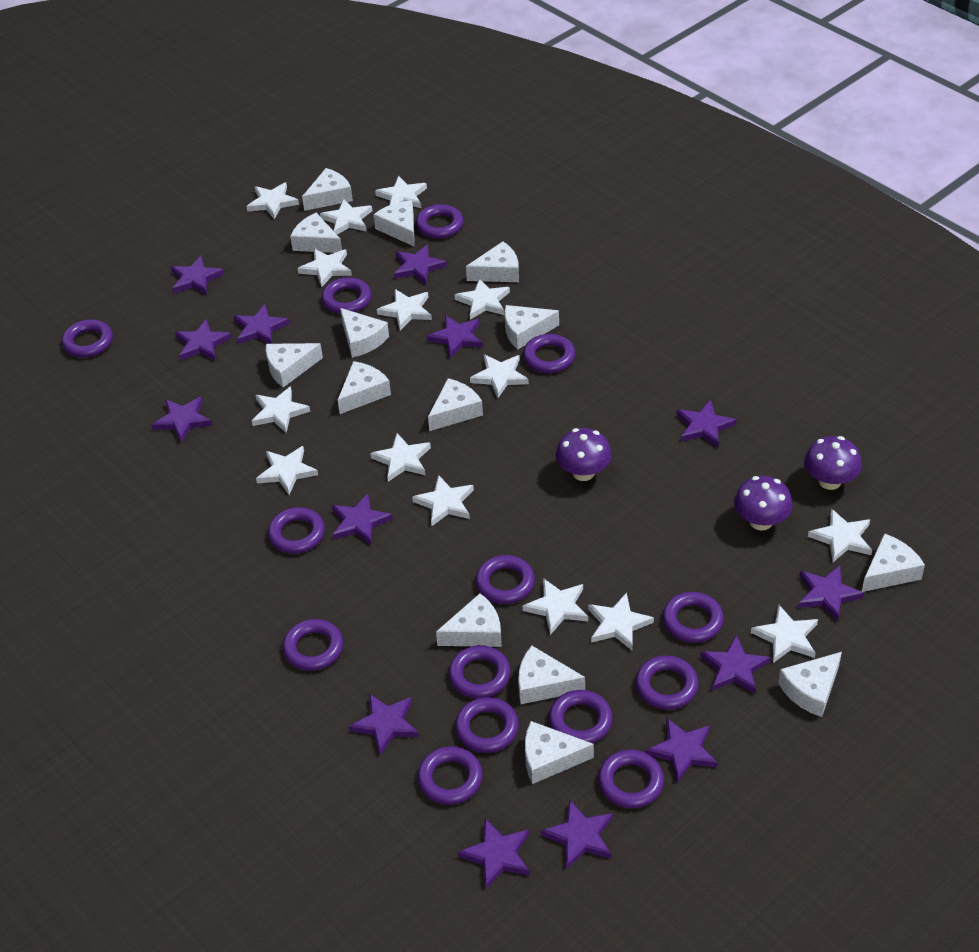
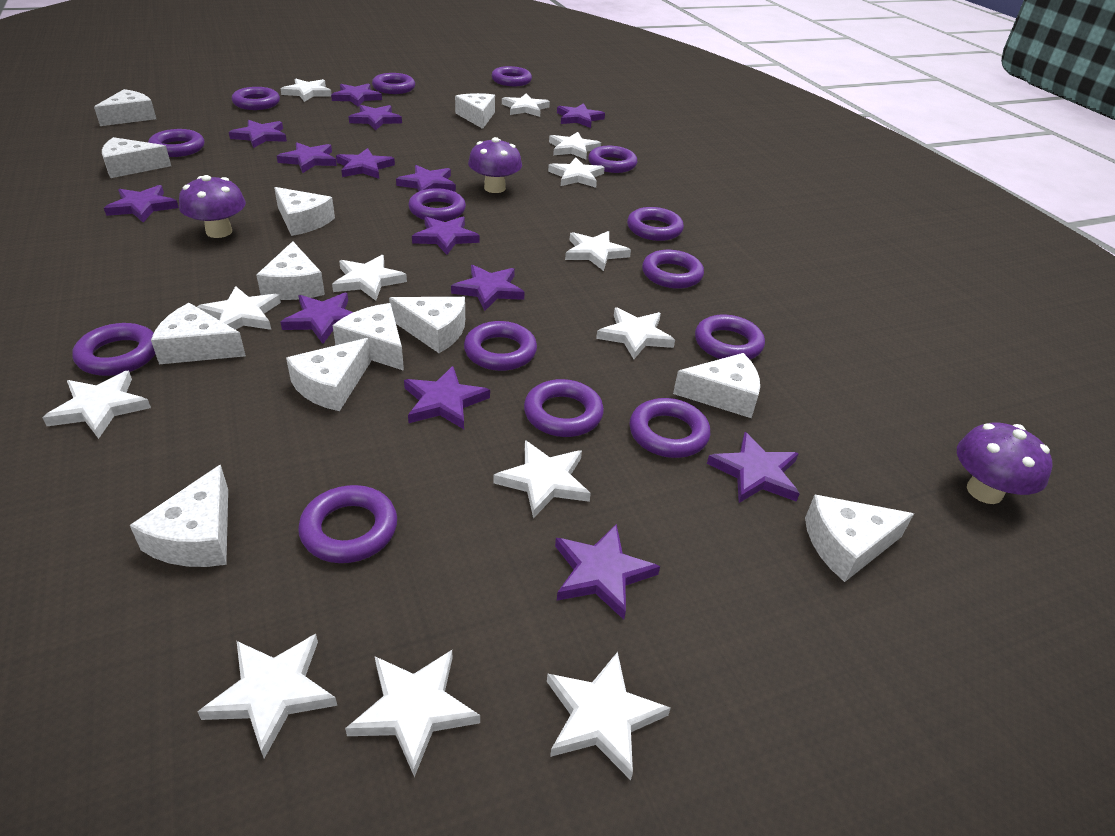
white cheese: 14 -> 12
white star: 15 -> 13

